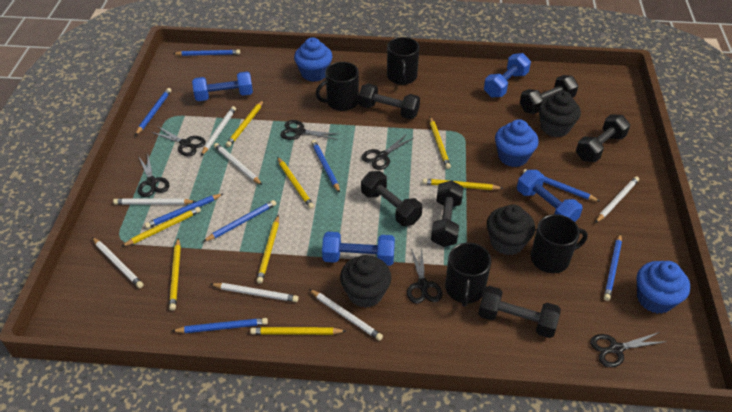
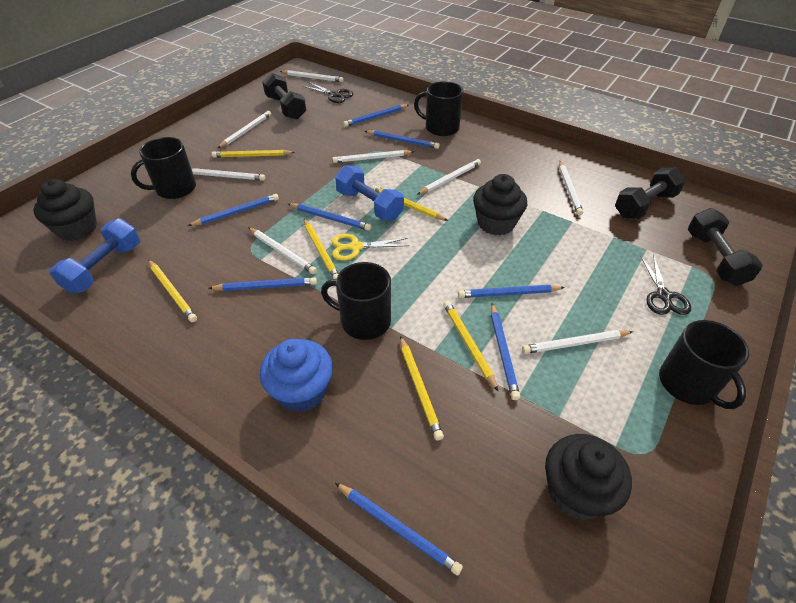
black dumbbell: 6 -> 3
black scissors: 6 -> 2
blue cupcake: 3 -> 1
blue dumbbell: 4 -> 2
white pencil: 7 -> 8
yellow pencil: 8 -> 6
yellow scissors: 0 -> 1

